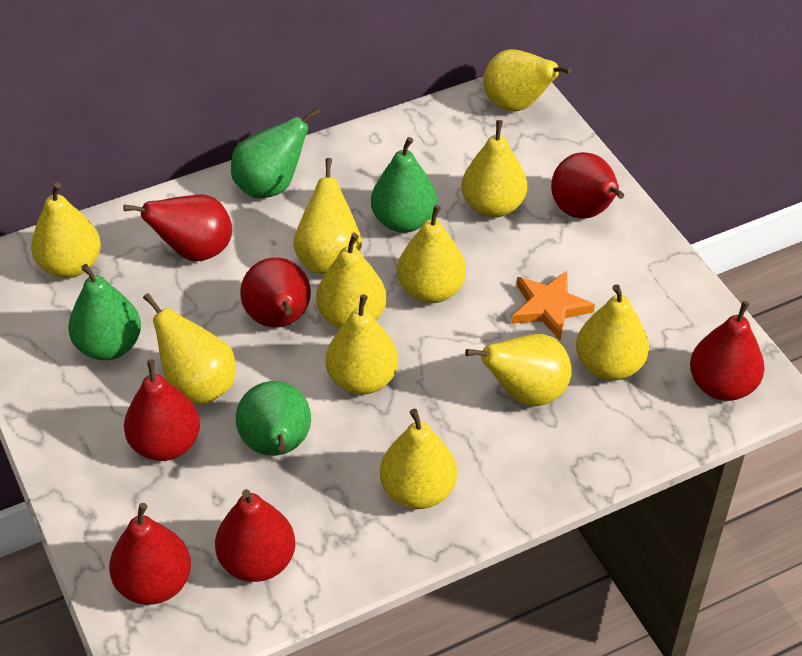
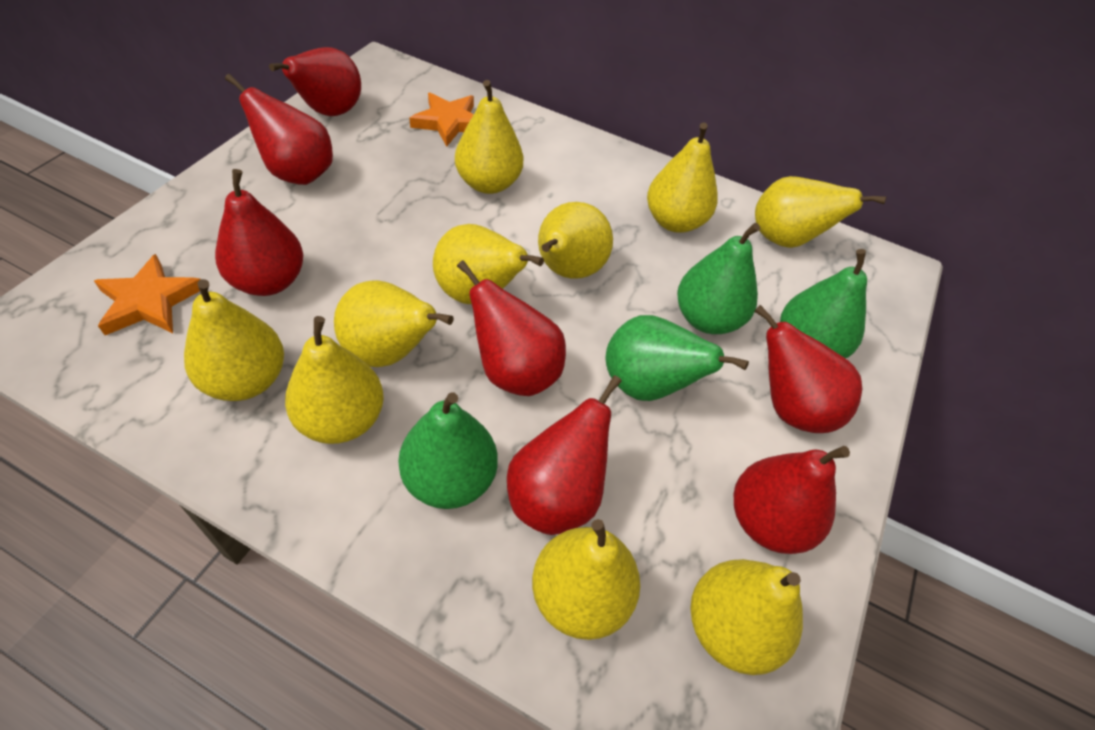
orange star: 1 -> 2
yellow pear: 11 -> 10

